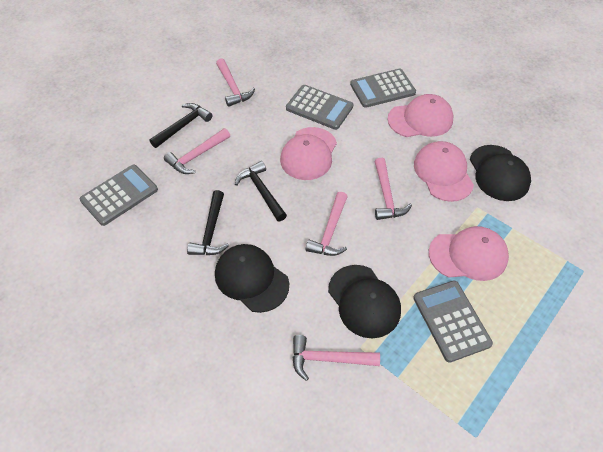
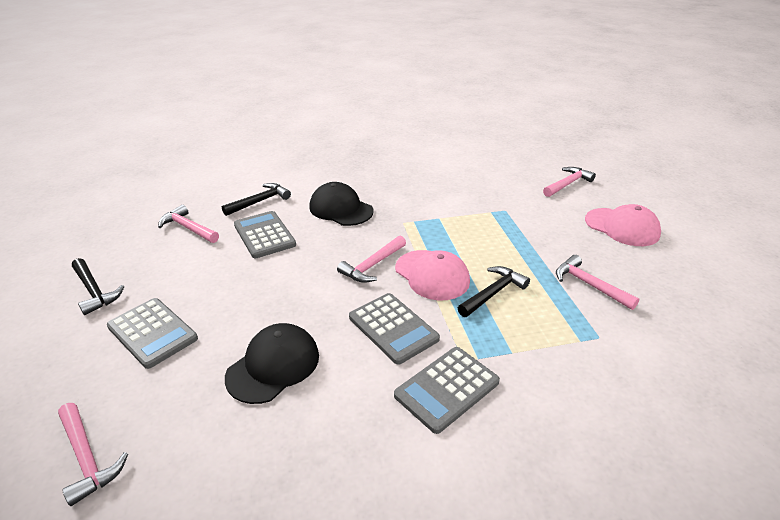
black cap: 3 -> 2
pink cap: 4 -> 2

